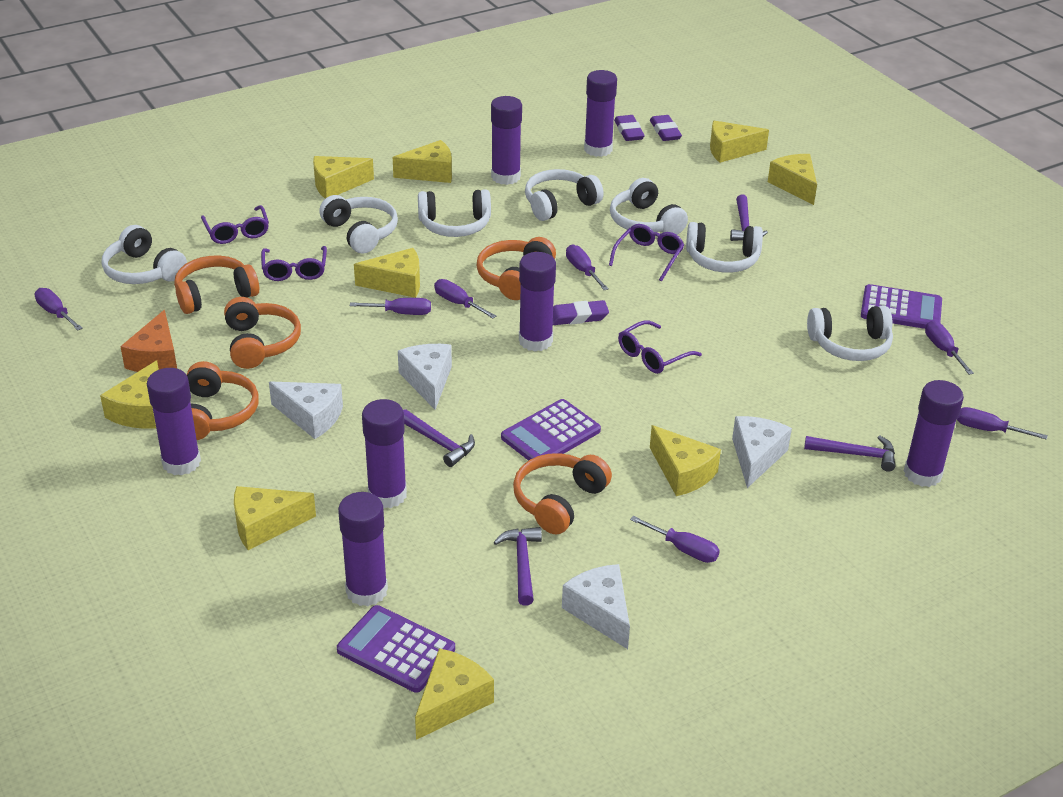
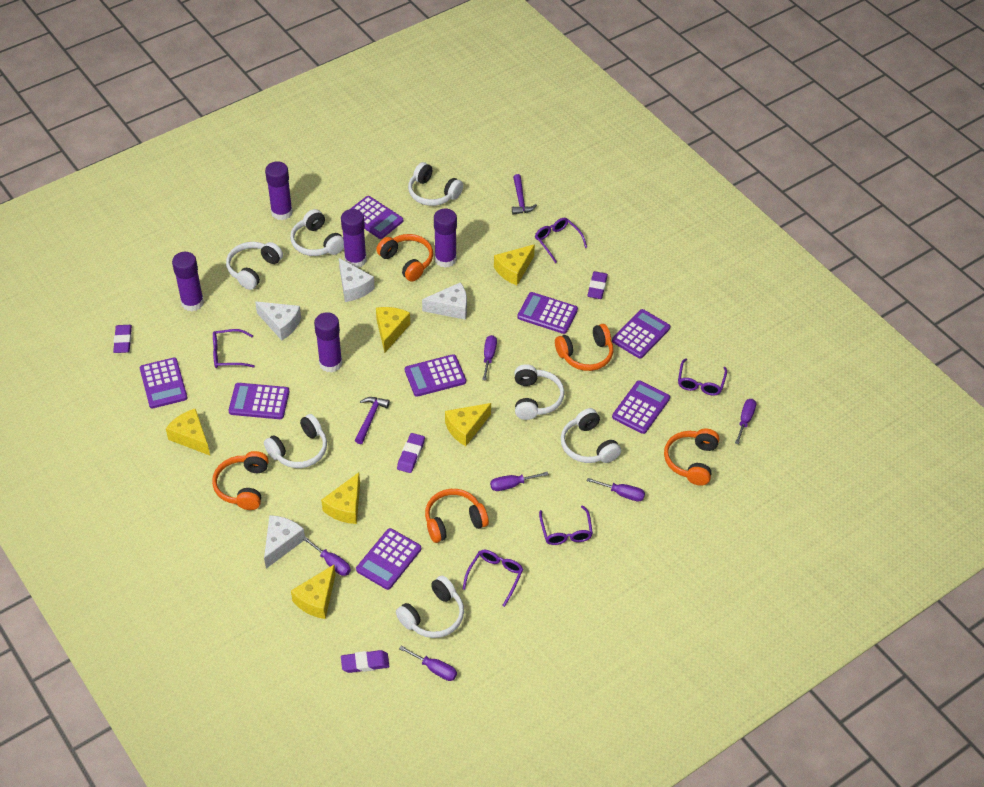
orange cheese: 1 -> 0
purple calculator: 3 -> 8
purple eraser: 3 -> 4
purple glasses: 4 -> 5
purple glue stick: 7 -> 5
purple hammer: 4 -> 2
purple screwdriver: 7 -> 6
yellow cheese: 9 -> 6

